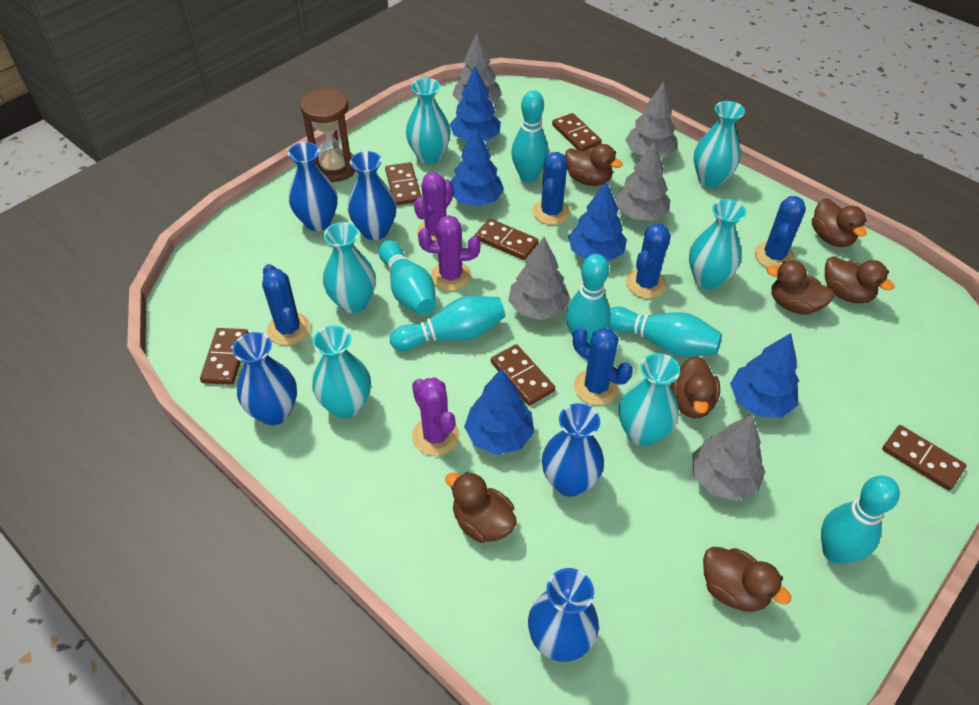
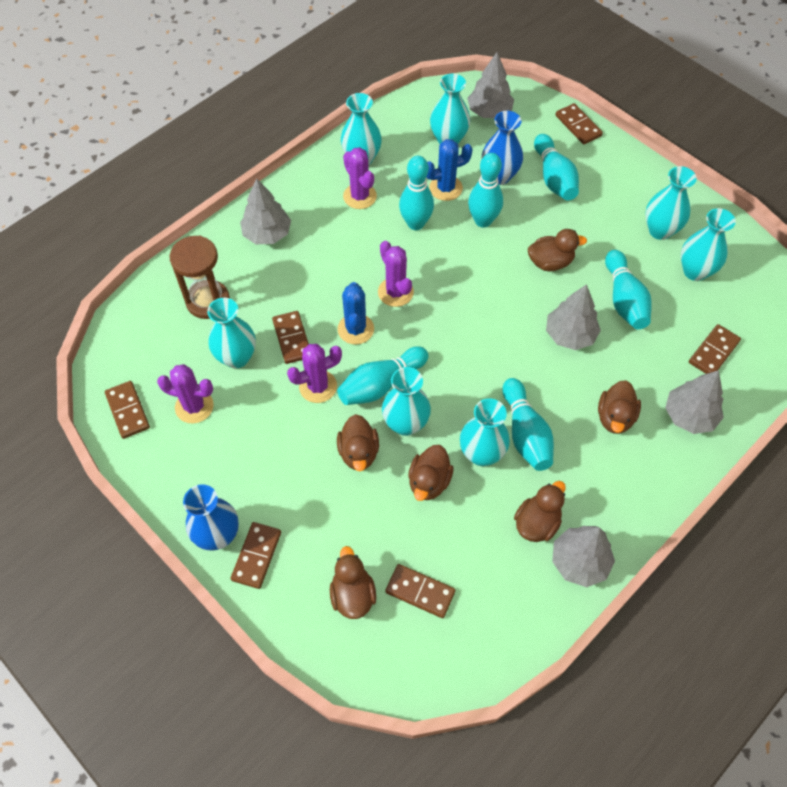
blue cactus: 5 -> 2
blue tree: 5 -> 0
blue vase: 5 -> 2
brown duck: 7 -> 6
purple cactus: 3 -> 4
turquoise vase: 6 -> 7

